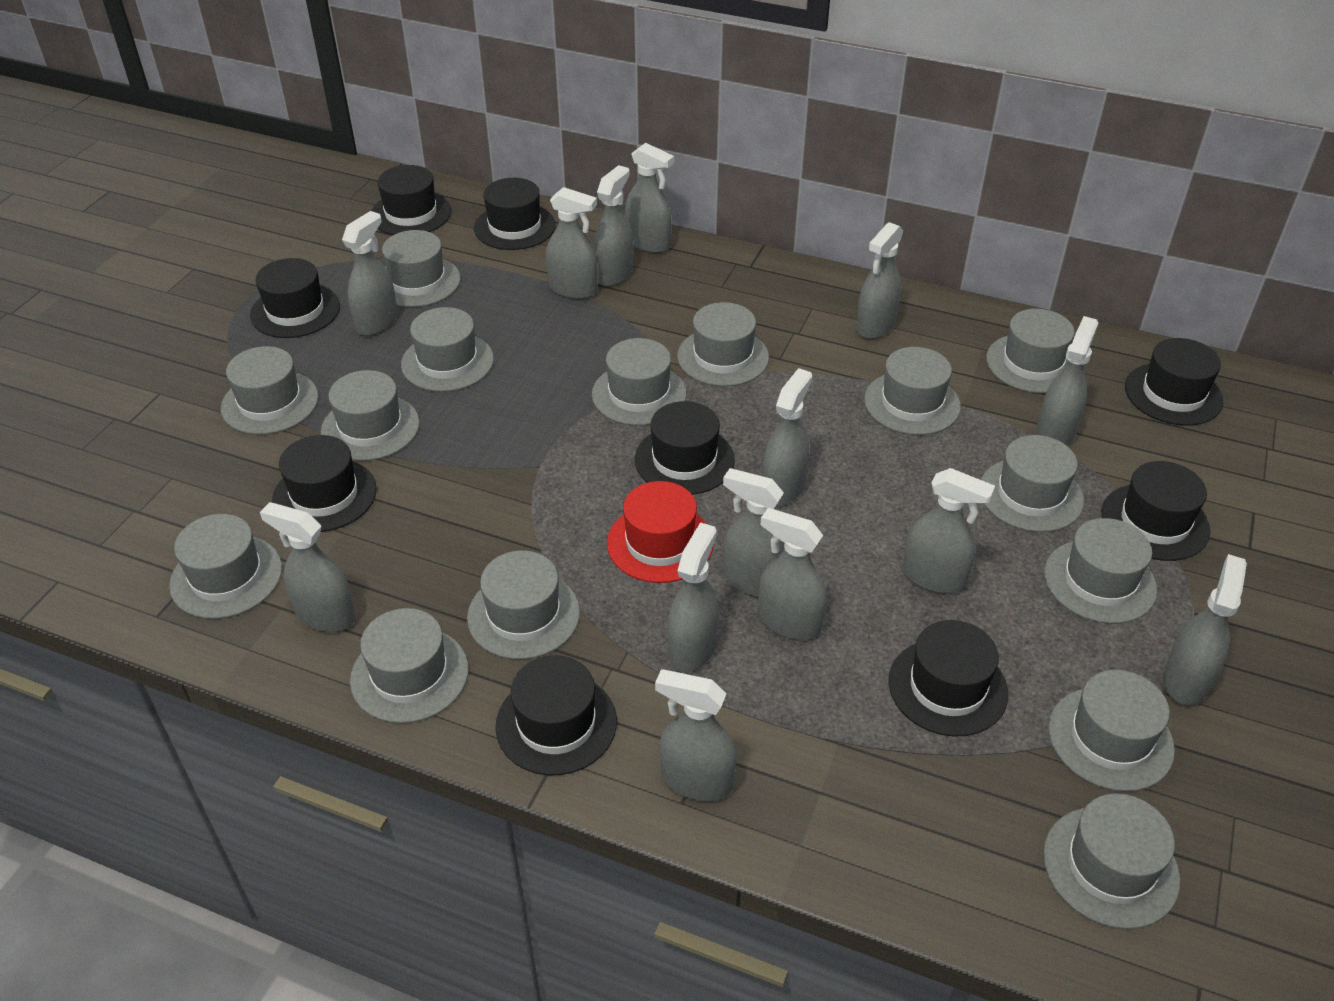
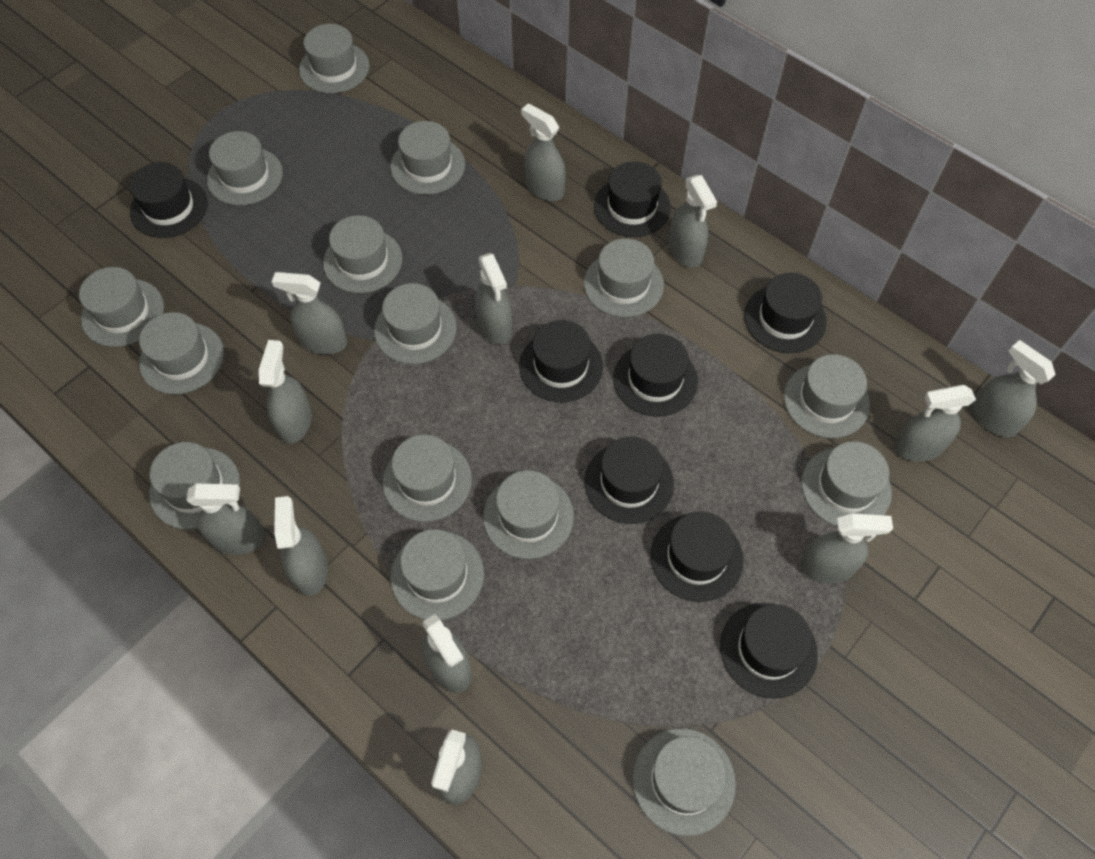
black hat: 9 -> 8
grey spray bottle: 14 -> 12
red hat: 1 -> 0

